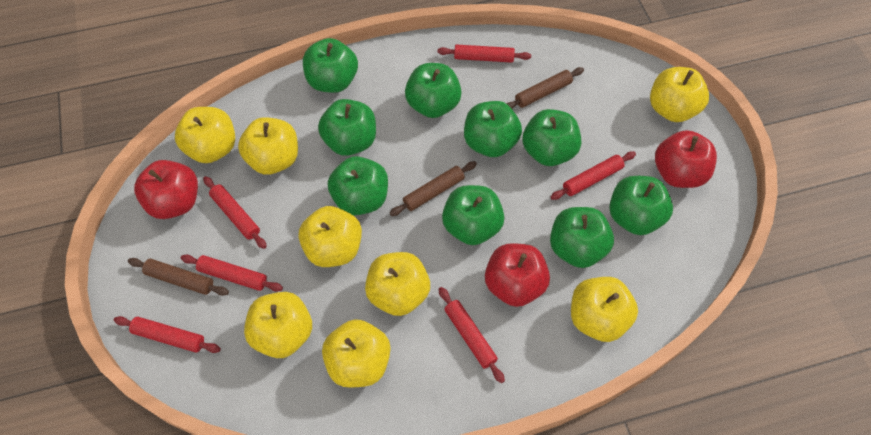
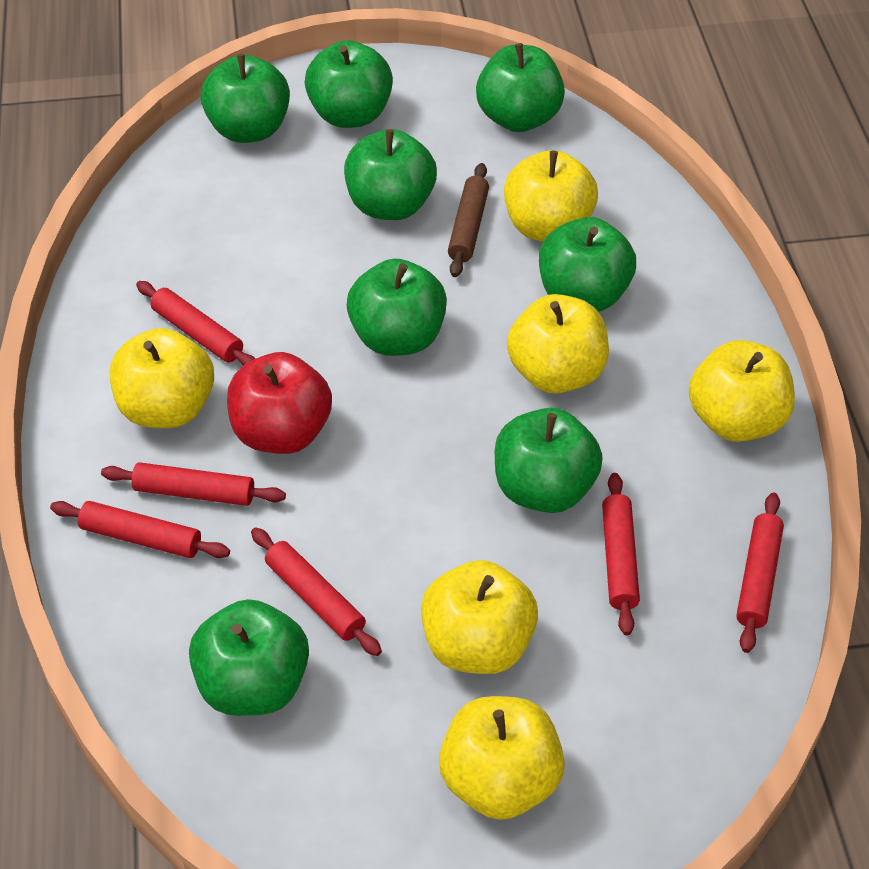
brown rolling pin: 3 -> 1
green apple: 9 -> 8
red apple: 3 -> 1
yellow apple: 8 -> 6

